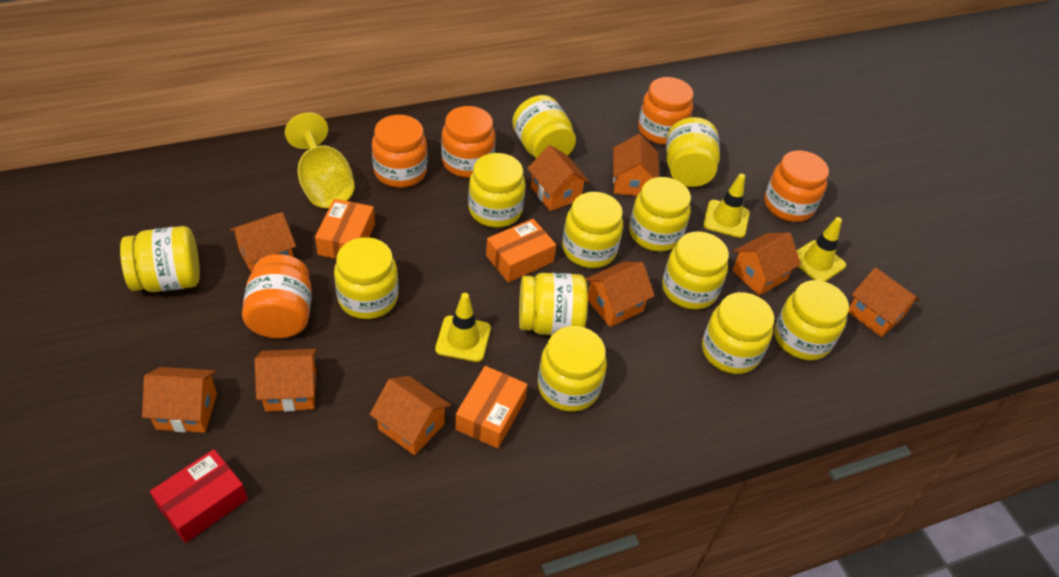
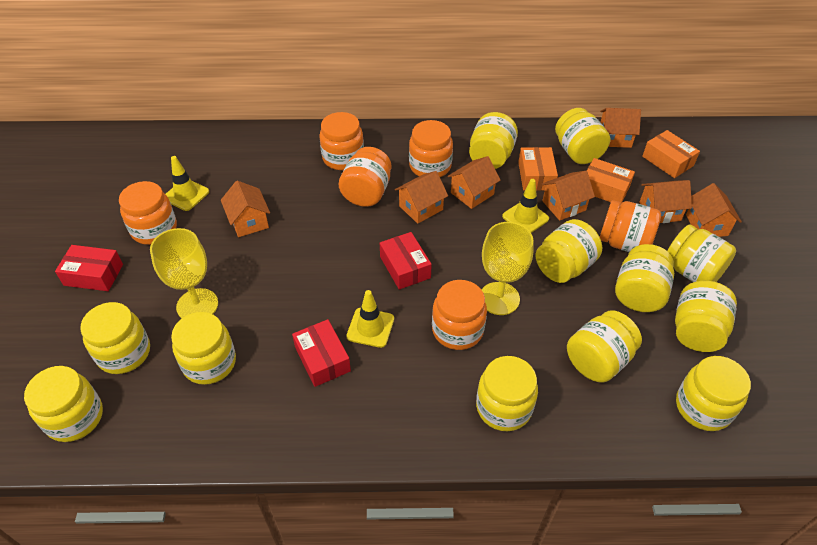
orange house: 9 -> 7
orange jar: 5 -> 6
red box: 1 -> 3
yellow goblet: 1 -> 2

